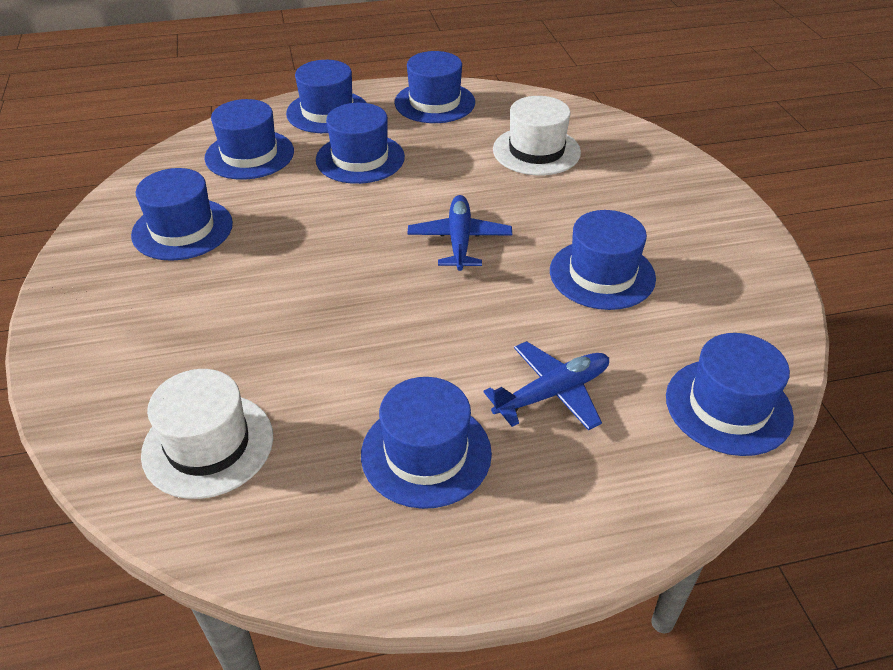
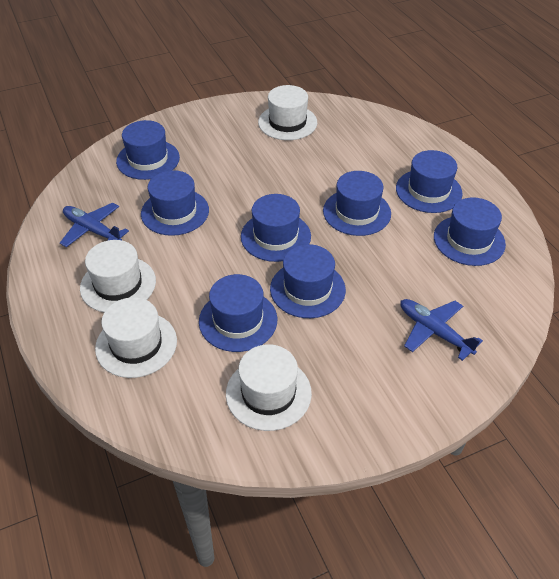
white hat: 2 -> 4

